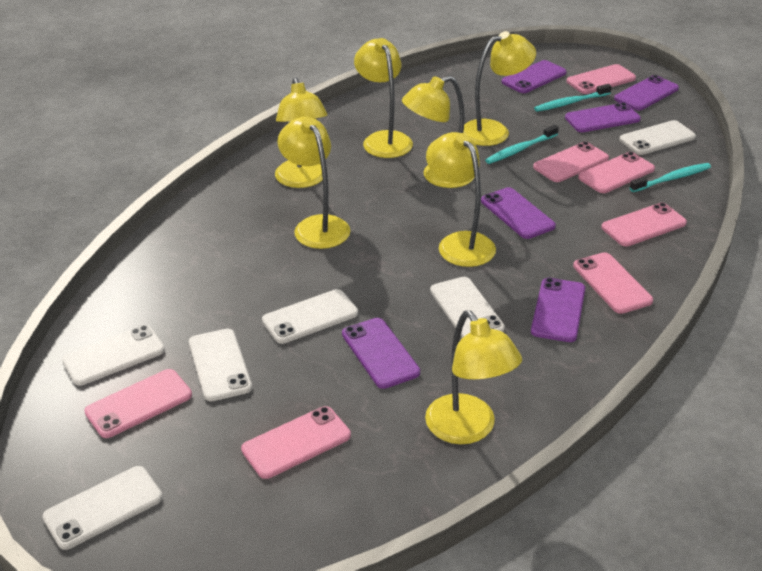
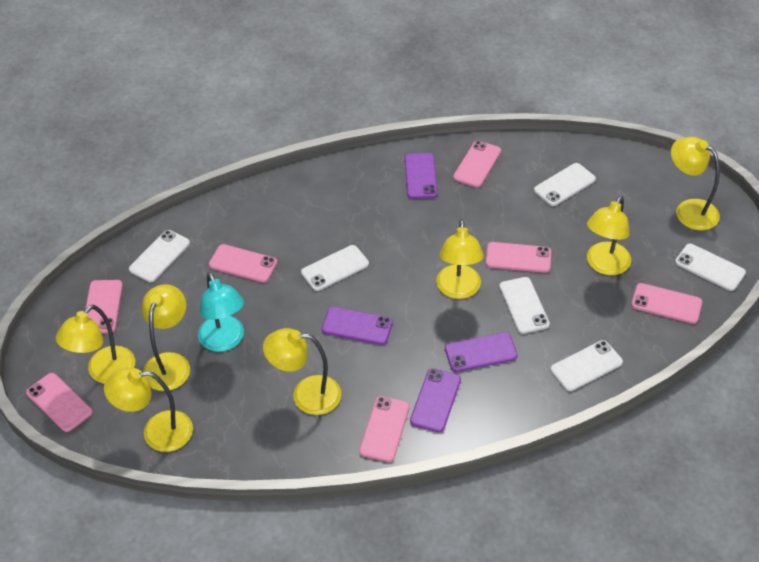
purple phone: 6 -> 4
turquoise lamp: 0 -> 1
turquoise toothbrush: 3 -> 0

